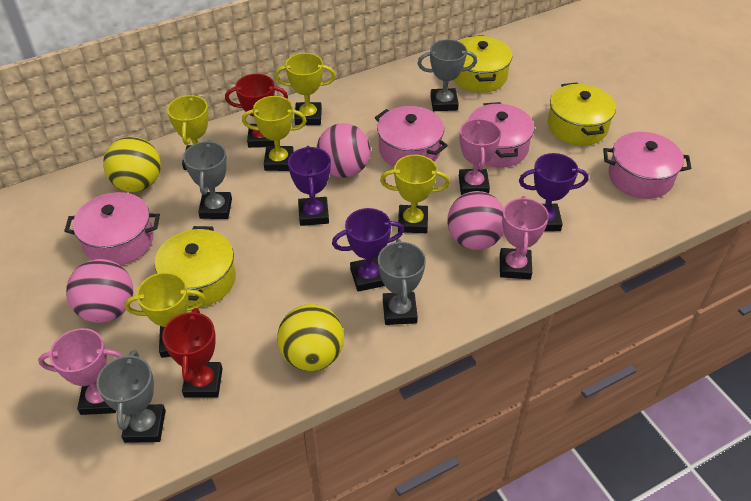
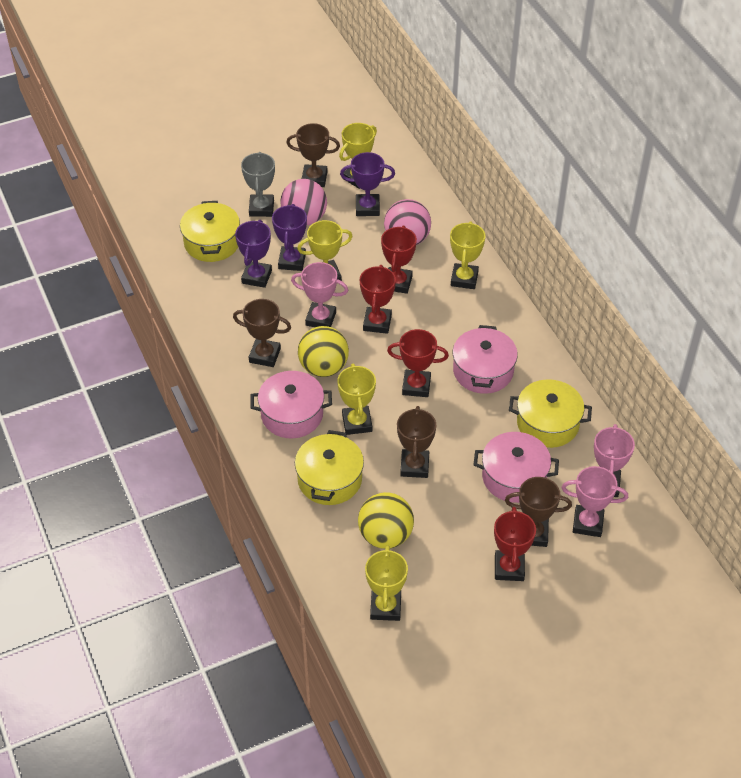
brown trophy: 0 -> 4
grey trophy: 4 -> 1
pink ball: 3 -> 2
pink pot: 4 -> 3
red trophy: 2 -> 4

